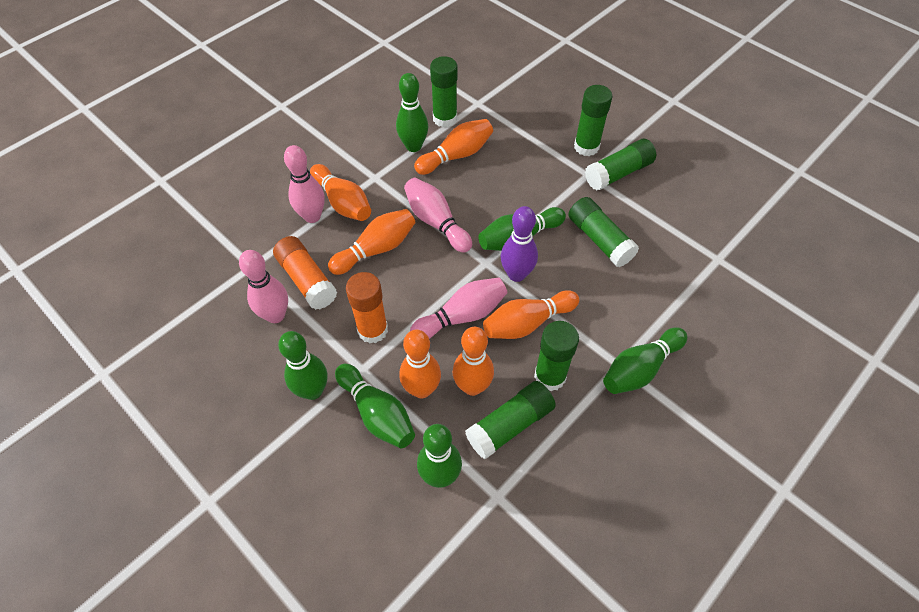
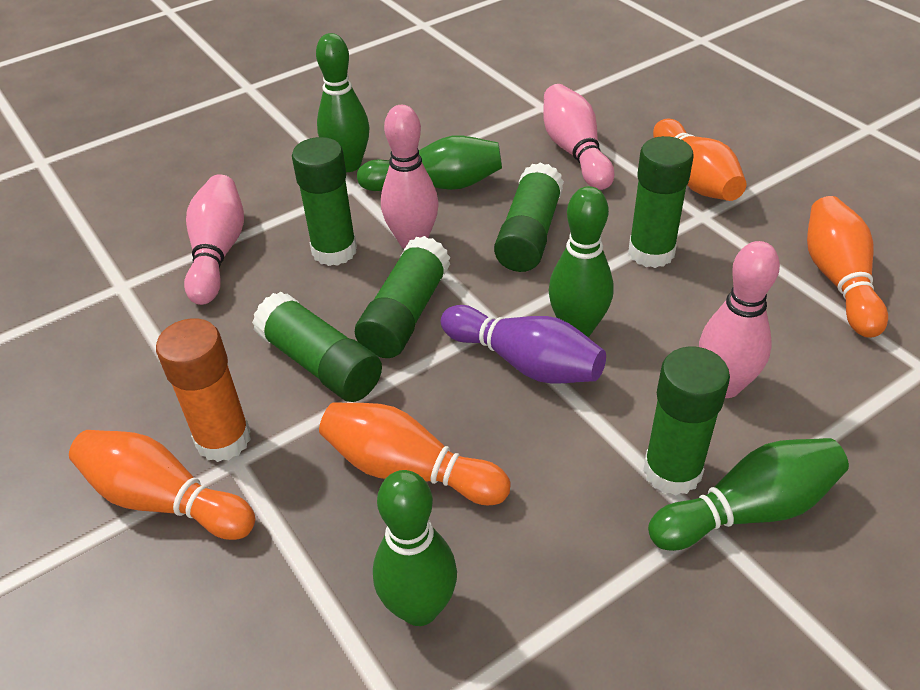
green bowling pin: 6 -> 5
orange bowling pin: 6 -> 4
orange glue stick: 2 -> 1

